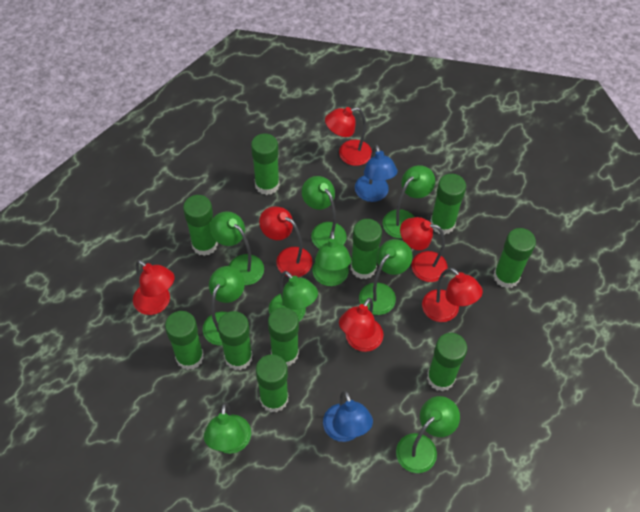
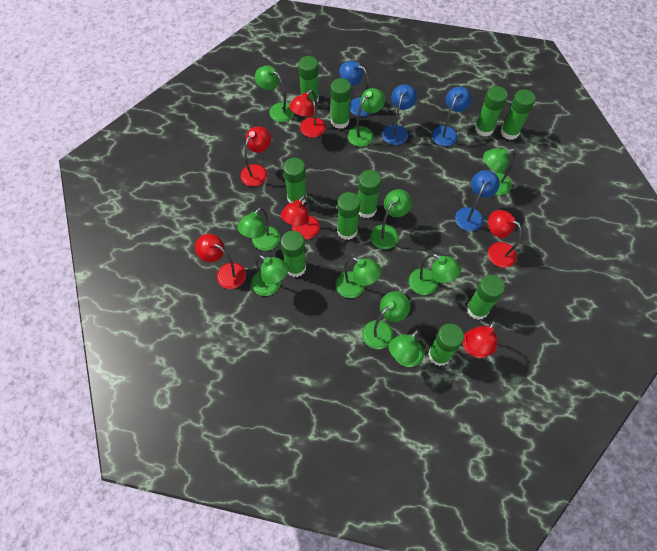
blue lamp: 2 -> 4
green lamp: 9 -> 10

